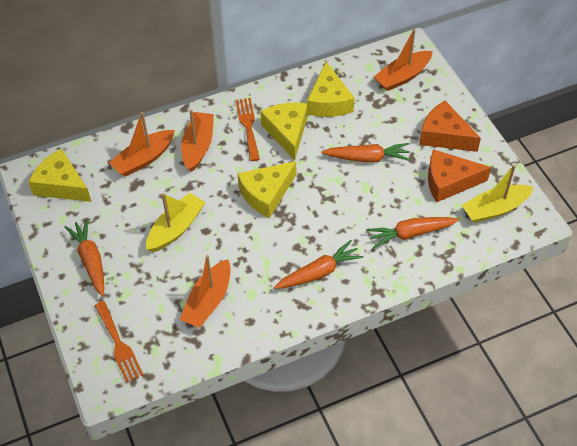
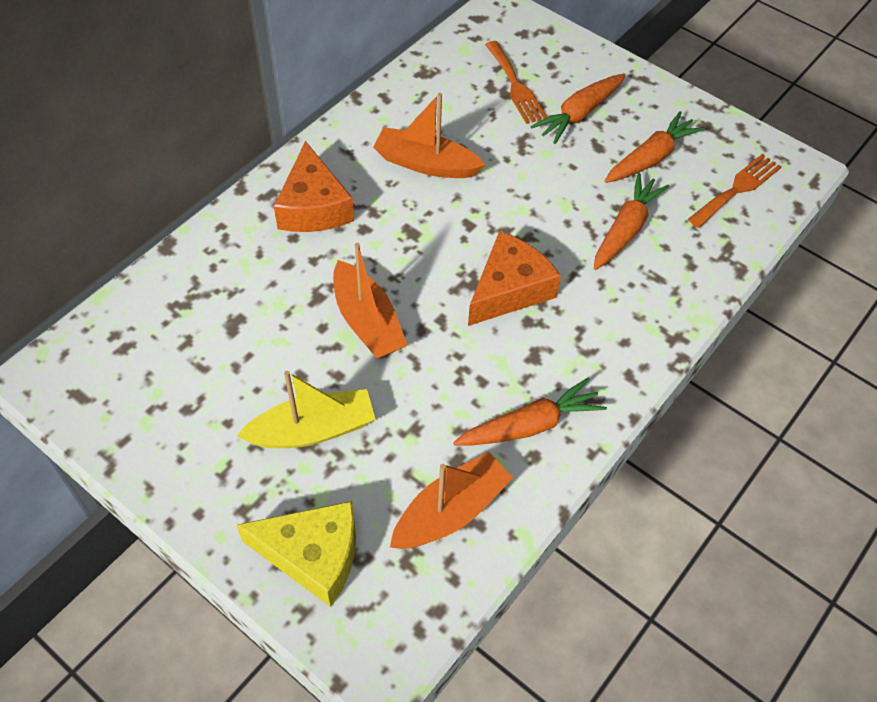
orange boat: 4 -> 3
yellow boat: 2 -> 1
yellow cheese: 4 -> 1

